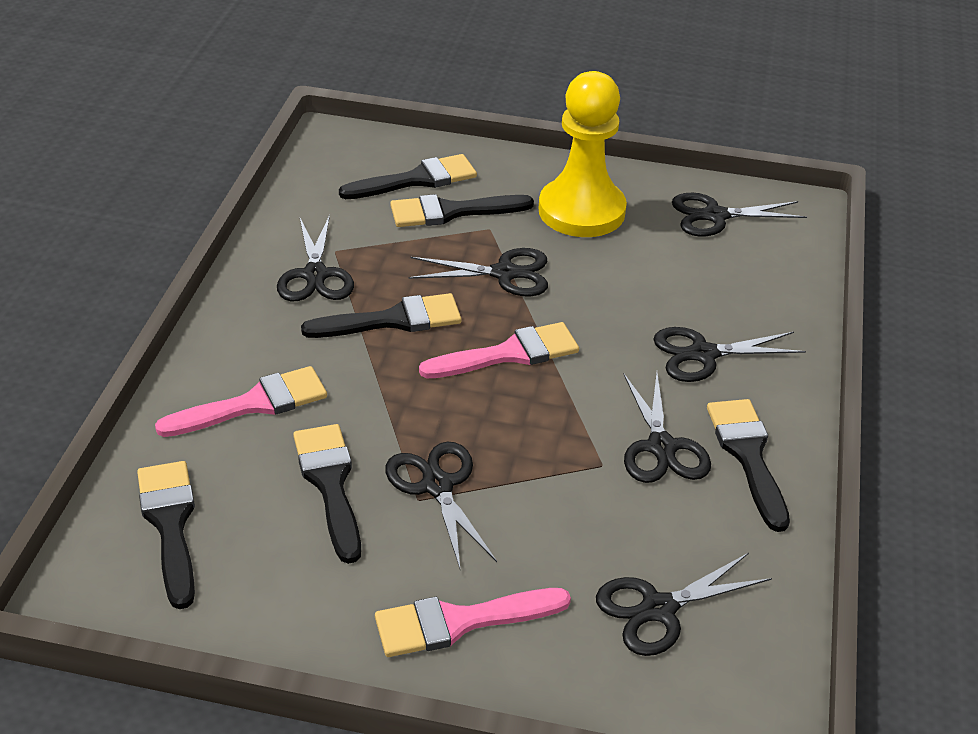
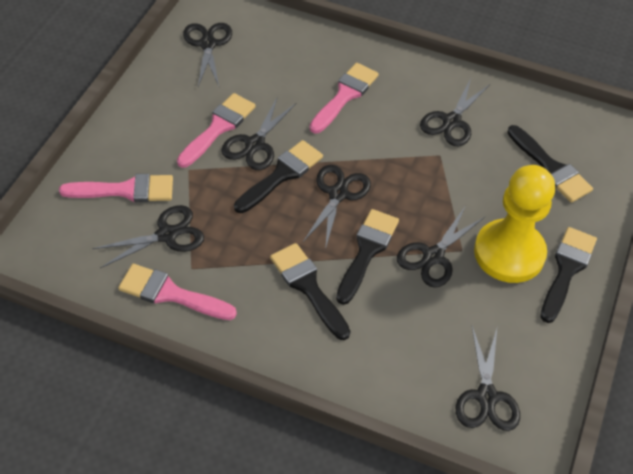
black brush: 6 -> 5
pink brush: 3 -> 4

